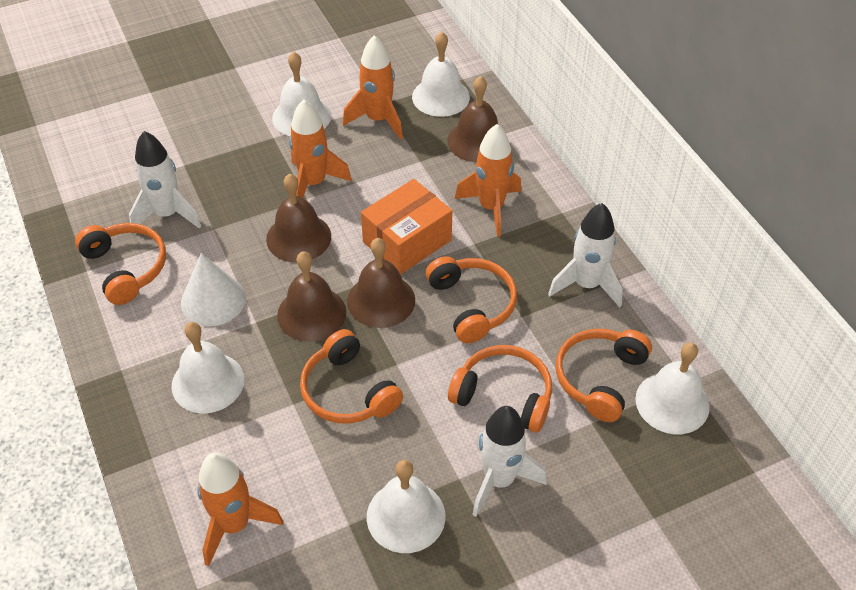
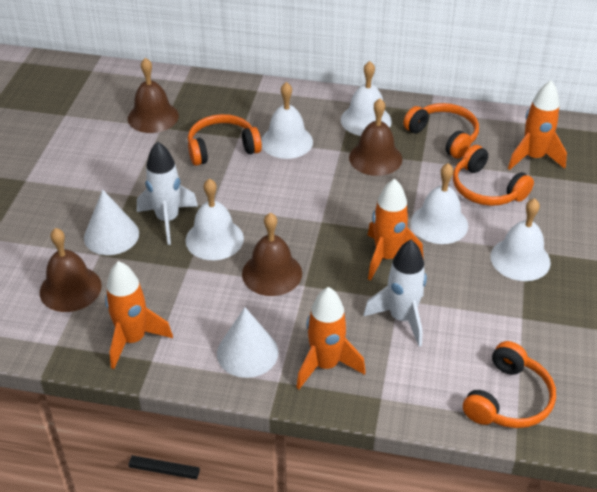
orange box: 1 -> 0
orange headphones: 5 -> 4
white cone: 1 -> 2
white rocket: 3 -> 2

